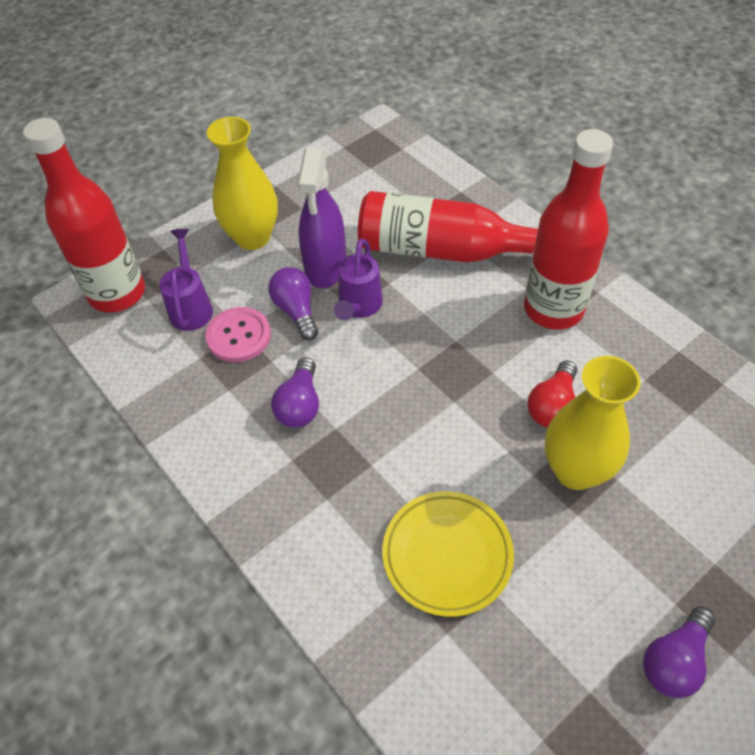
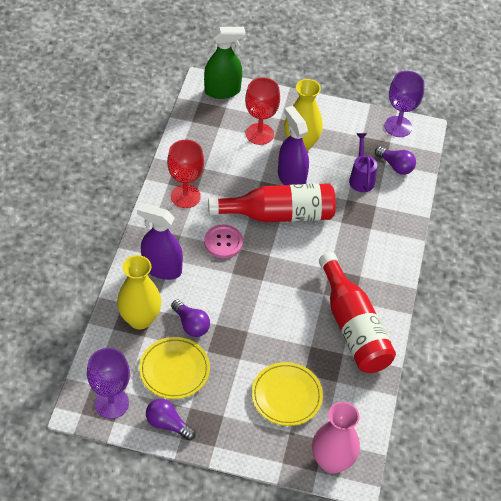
green spray bottle: 0 -> 1
pink vase: 0 -> 1
purple goblet: 0 -> 2
purple spray bottle: 1 -> 2
purple watering can: 2 -> 1
red bottle: 3 -> 2
red goblet: 0 -> 2
red light bulb: 1 -> 0
yellow plate: 1 -> 2

